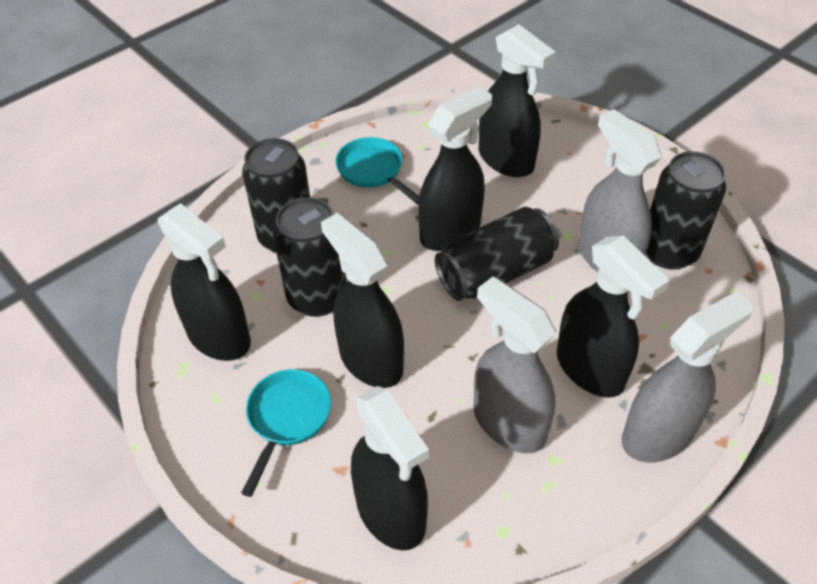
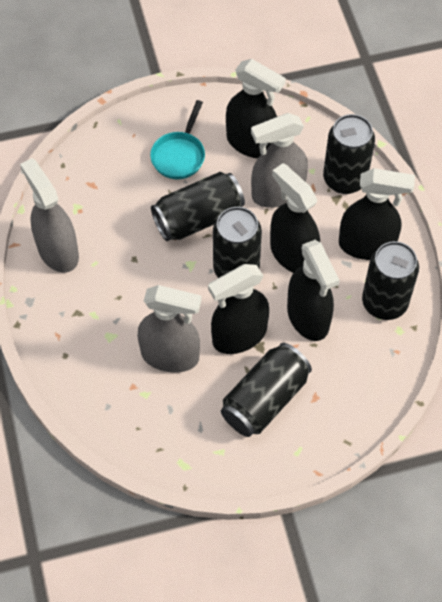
black can: 4 -> 5
black spray bottle: 6 -> 5
turquoise pan: 2 -> 1

